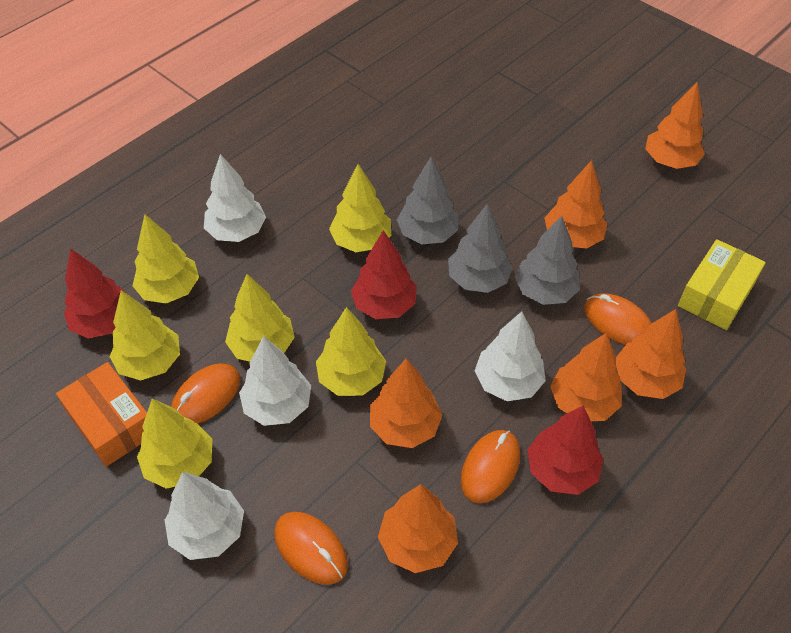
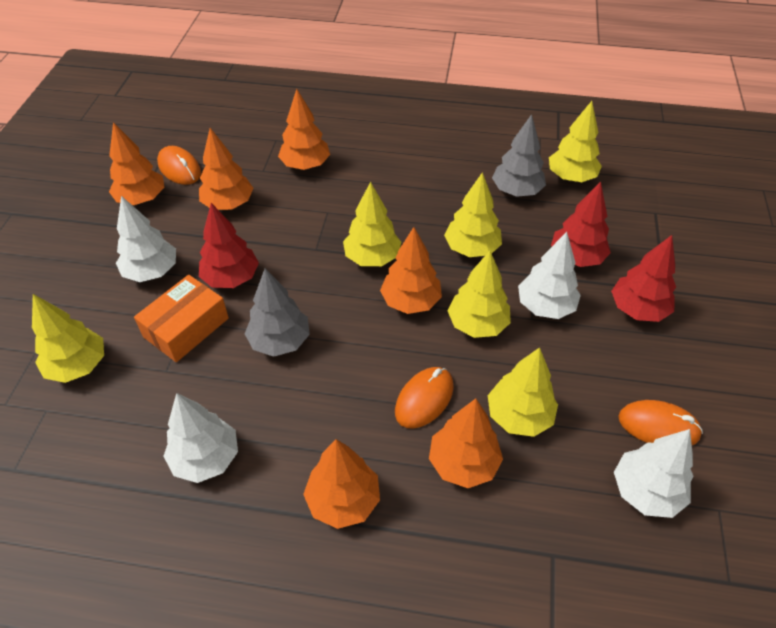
grey tree: 3 -> 2
orange mouse: 4 -> 3
yellow box: 1 -> 0

